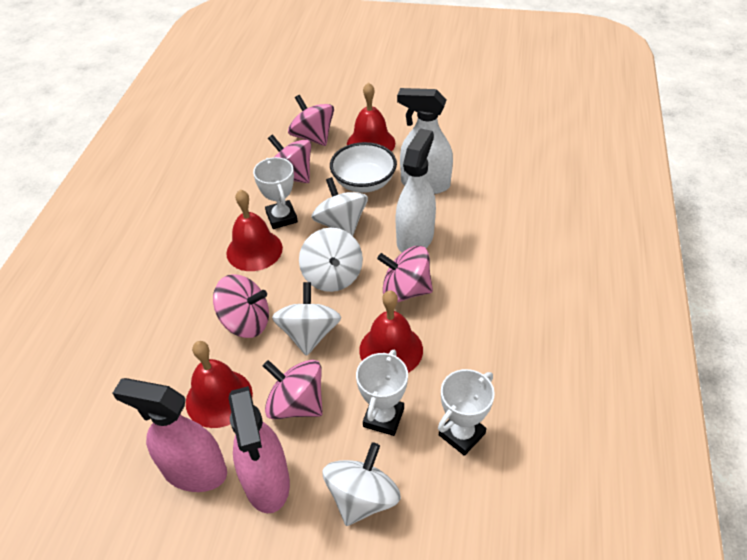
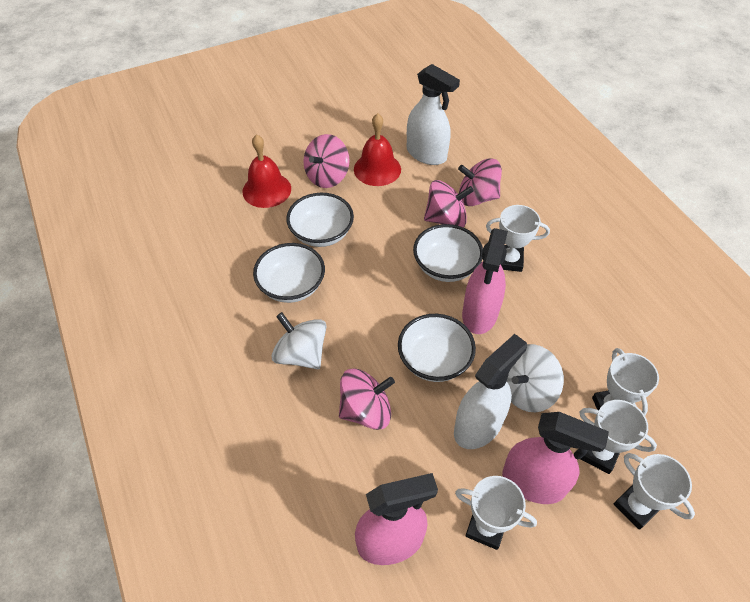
pink spinning top: 5 -> 4
pink spray bottle: 2 -> 3
red bell: 4 -> 2
white bowl: 1 -> 4
white spinning top: 4 -> 2
white trophy: 3 -> 5

